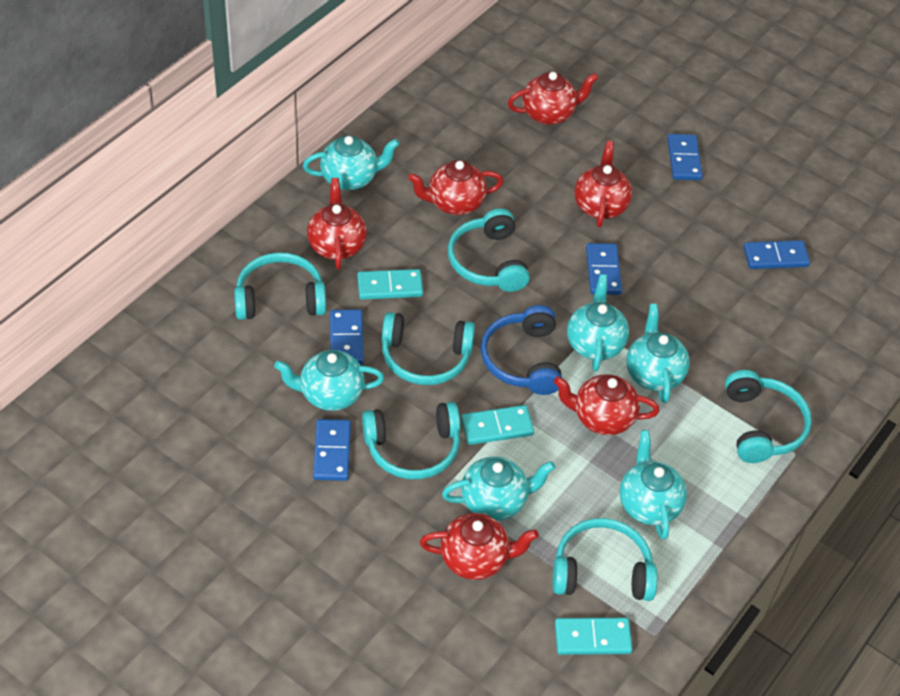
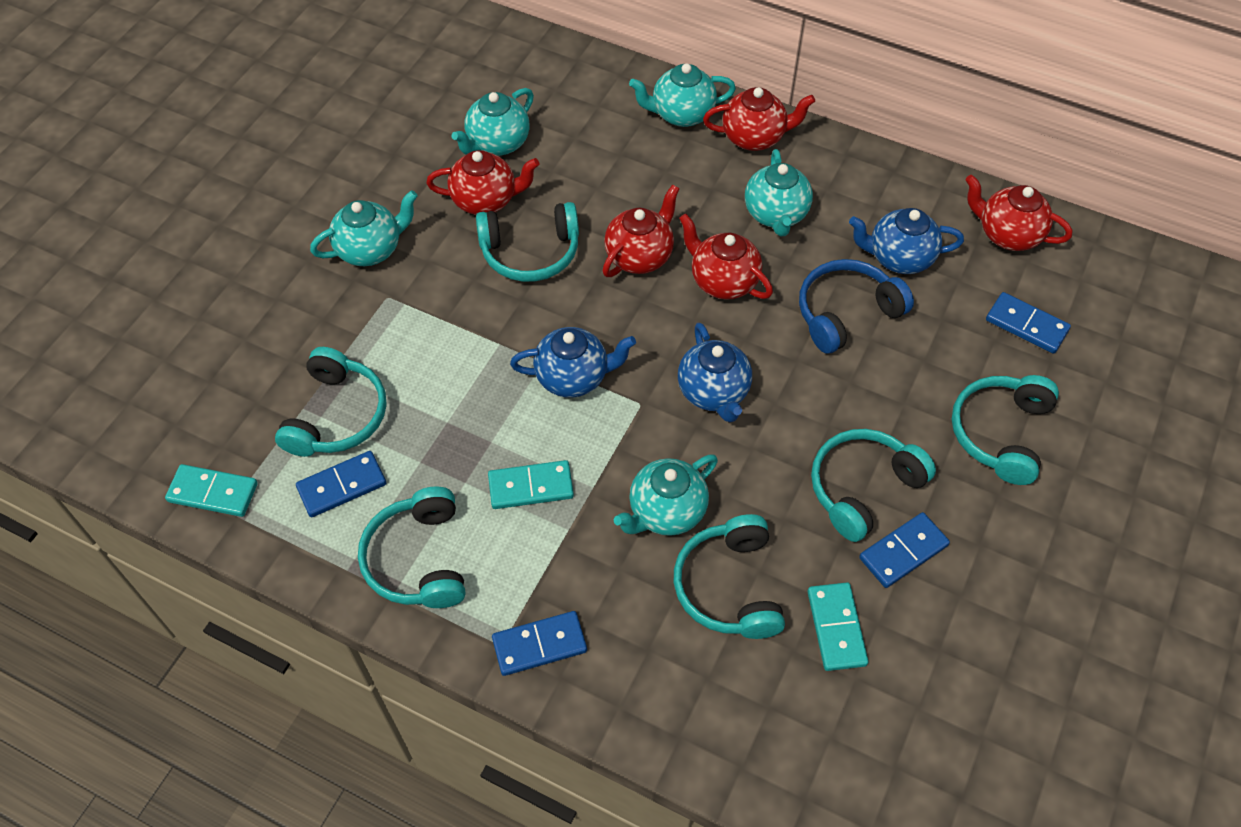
blue domino: 5 -> 4
blue teapot: 0 -> 3
red teapot: 6 -> 5
turquoise teapot: 6 -> 5

